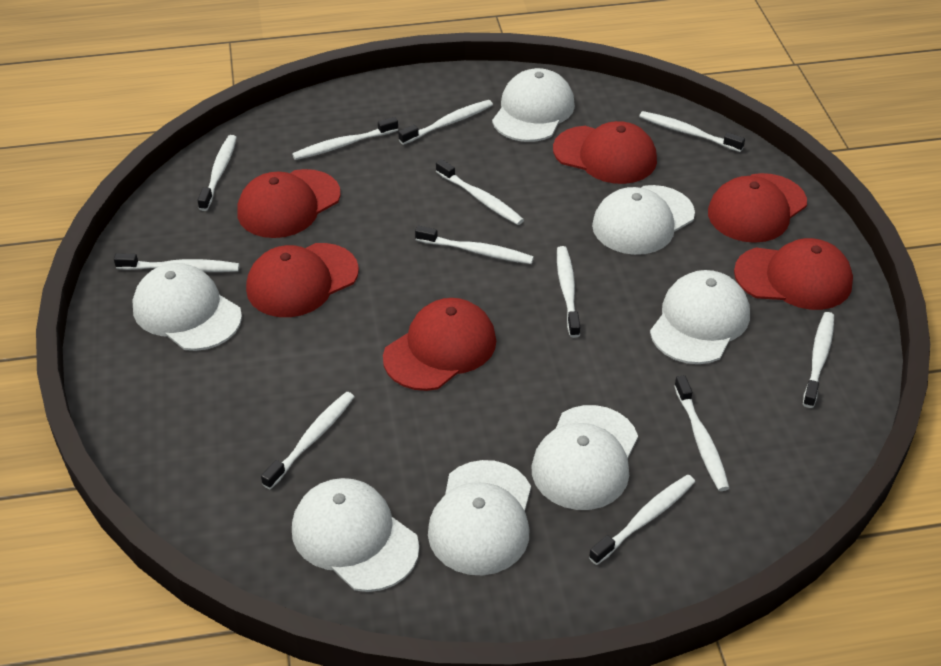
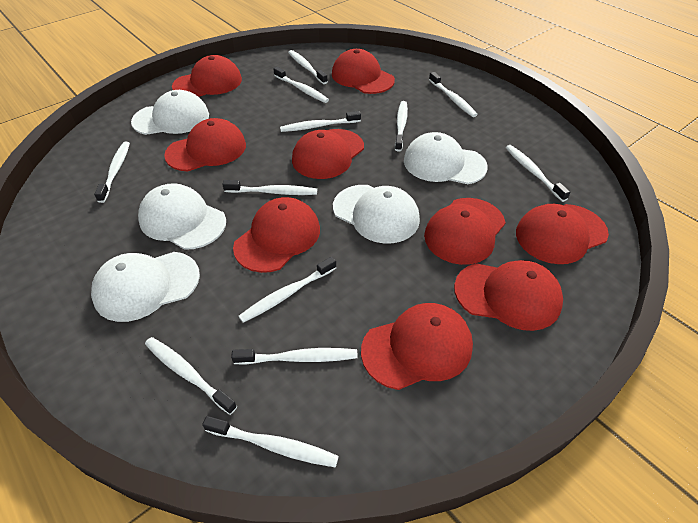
red cap: 6 -> 9
white cap: 7 -> 5

